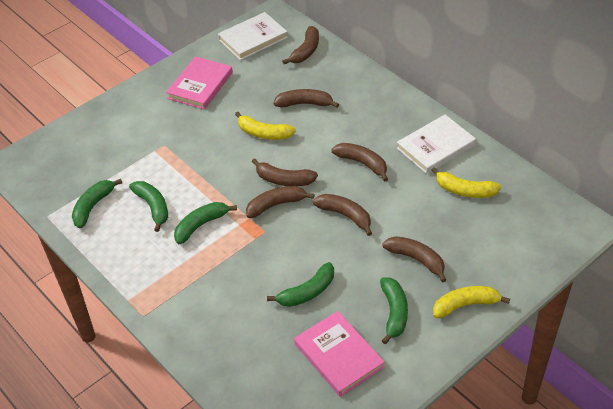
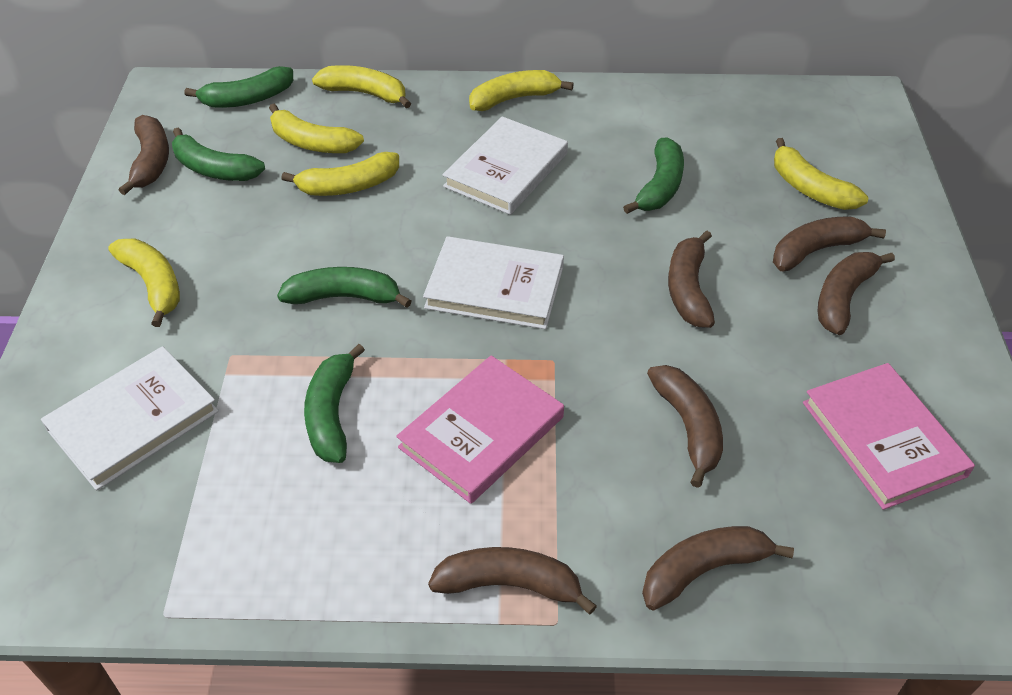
white book: 2 -> 3
yellow banana: 3 -> 6

